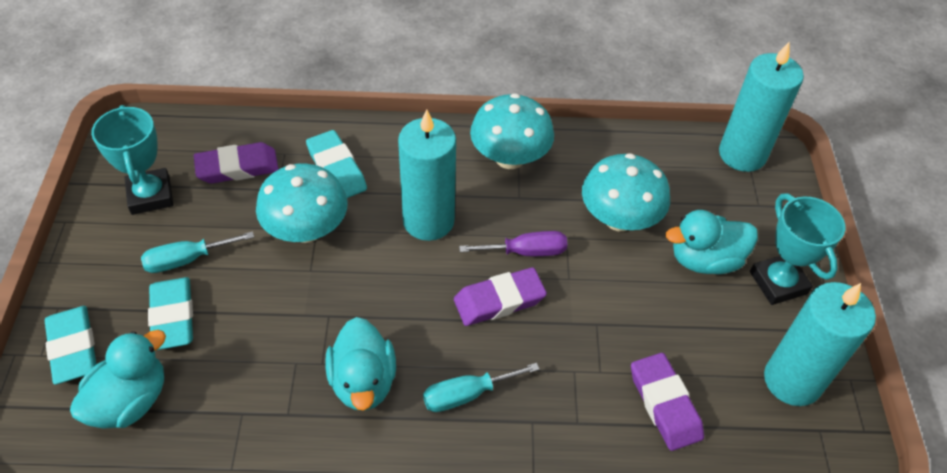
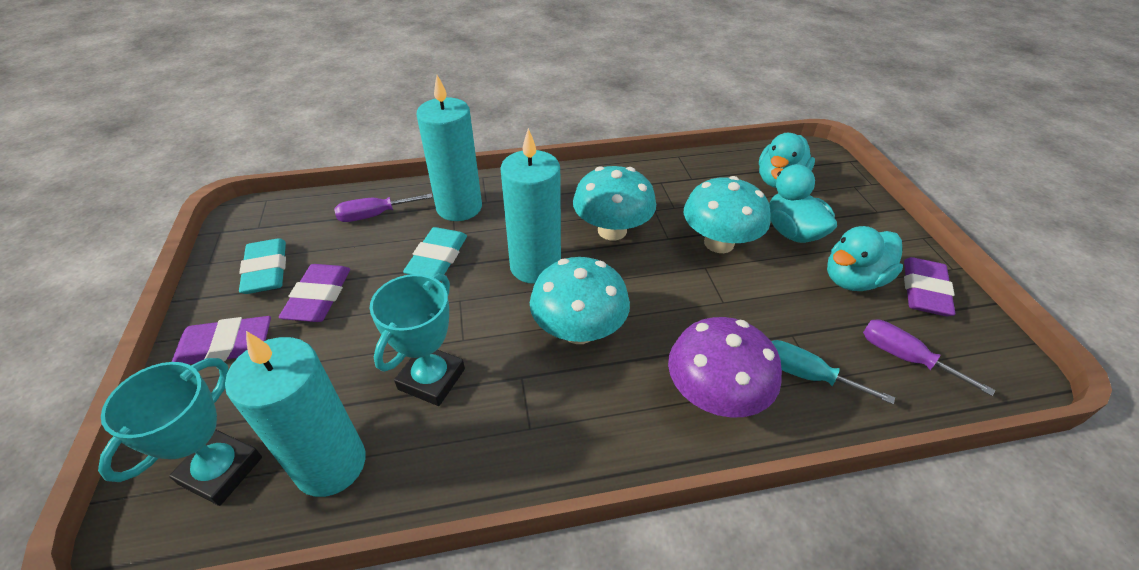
purple mushroom: 0 -> 1
purple screwdriver: 1 -> 2
turquoise eraser: 3 -> 2
turquoise screwdriver: 2 -> 1

